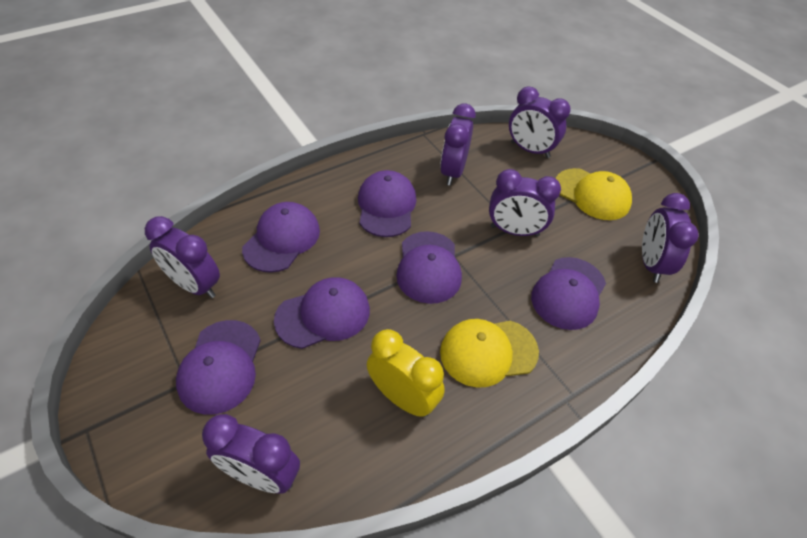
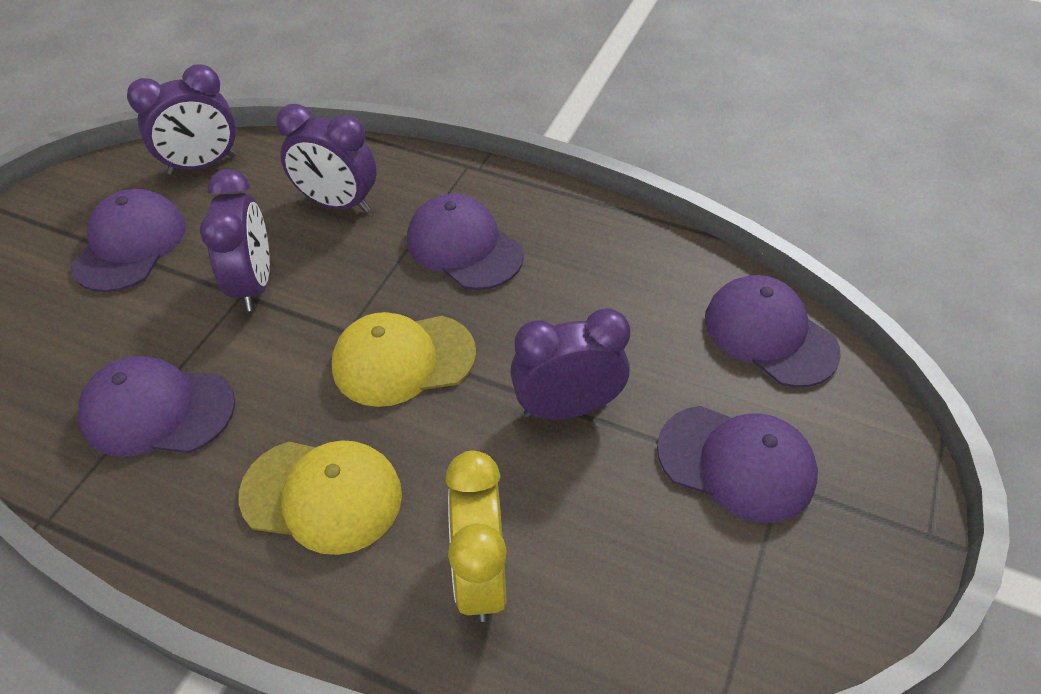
purple cap: 6 -> 5
purple clock: 6 -> 4

